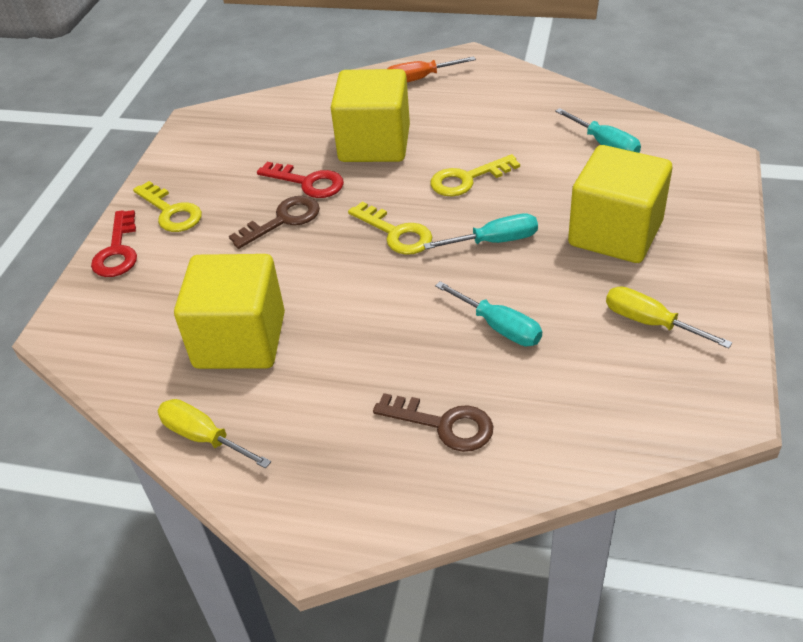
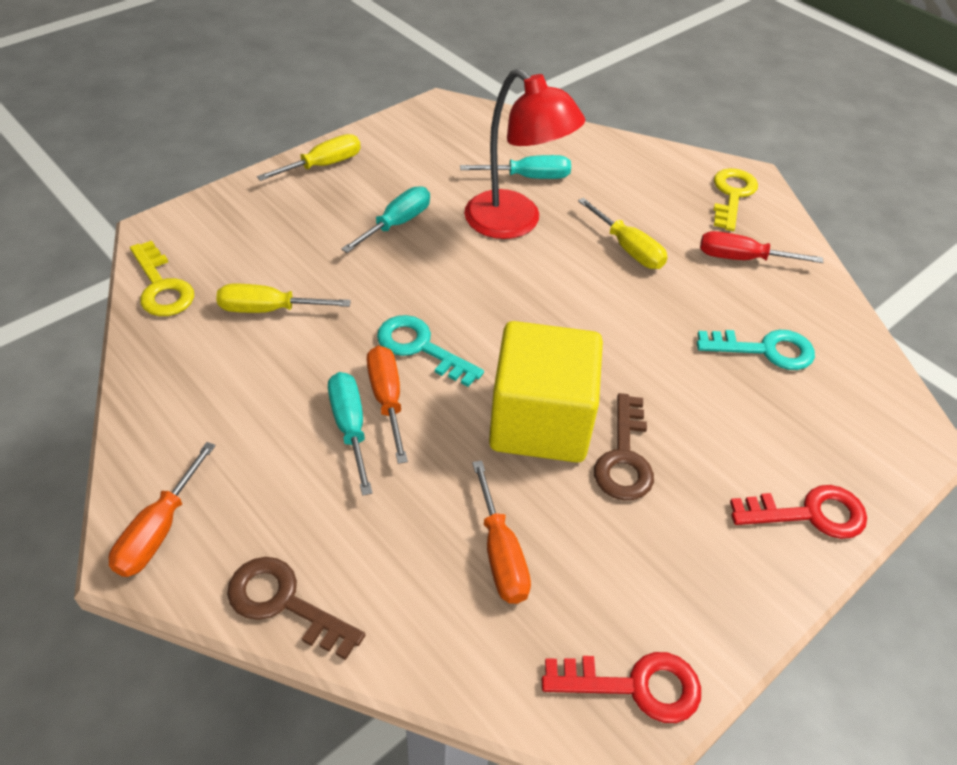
orange screwdriver: 1 -> 3
red lamp: 0 -> 1
red screwdriver: 0 -> 1
turquoise key: 0 -> 2
yellow cube: 3 -> 1
yellow key: 3 -> 2
yellow screwdriver: 2 -> 3

